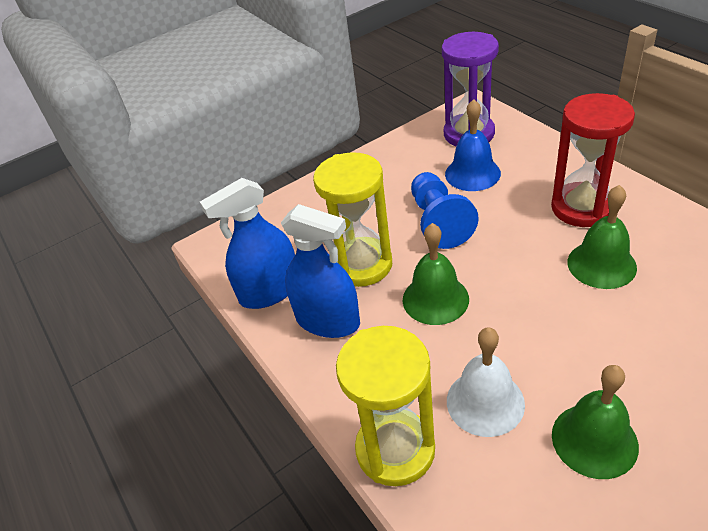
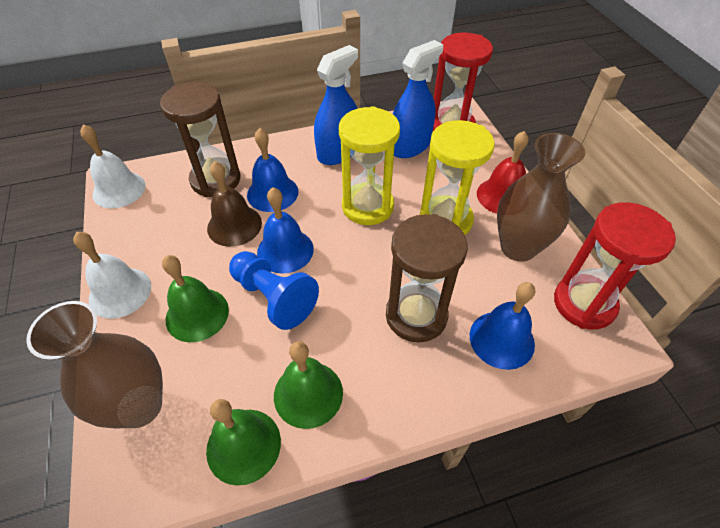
blue bell: 1 -> 3
brown bell: 0 -> 1
brown hourglass: 0 -> 2
brown vase: 0 -> 2
purple hourglass: 1 -> 0
red bell: 0 -> 1
red hourglass: 1 -> 2
white bell: 1 -> 2

